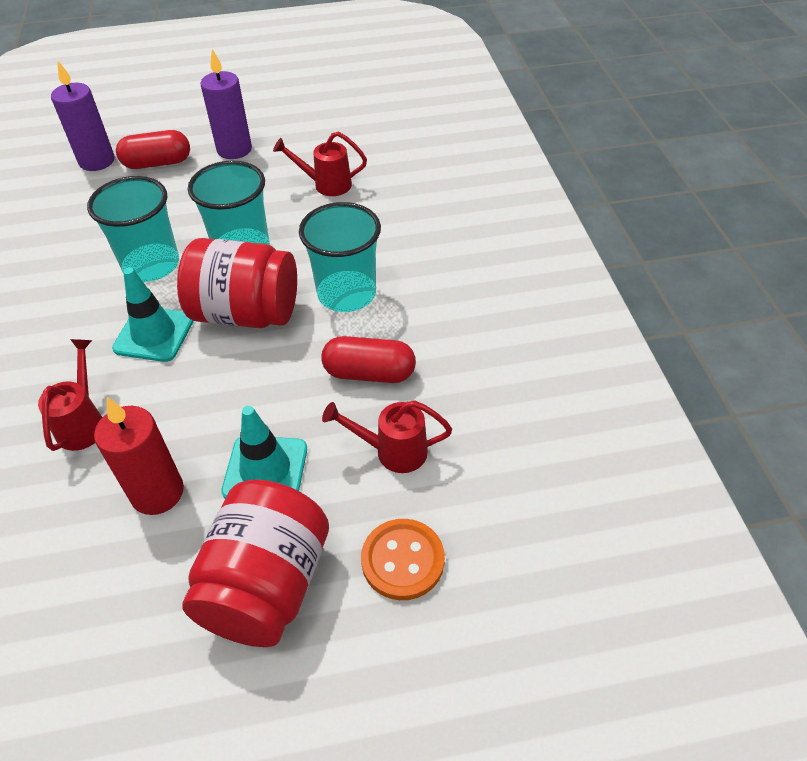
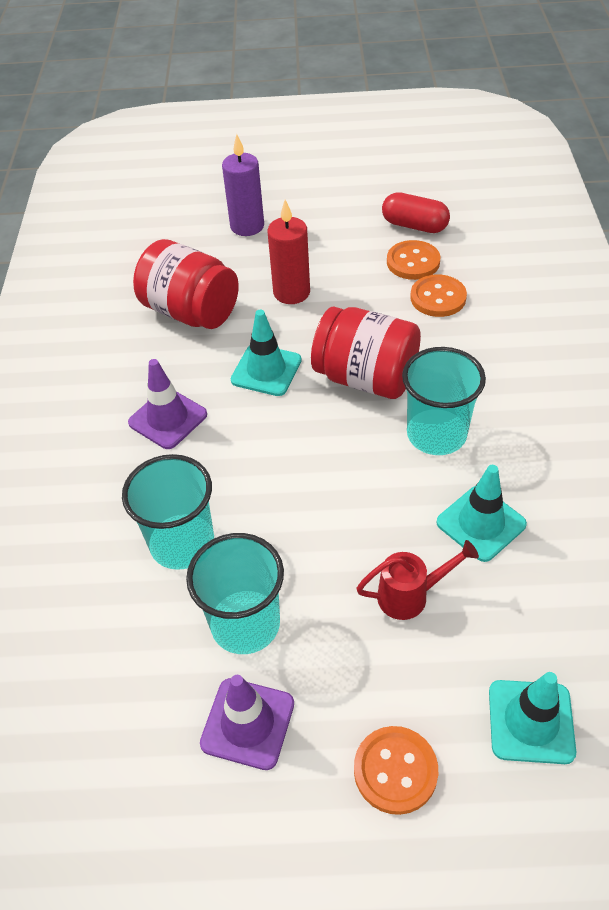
orange button: 1 -> 3
purple candle: 2 -> 1
purple traffic cone: 0 -> 2
red capsule: 2 -> 1
red watering can: 3 -> 1
turquoise traffic cone: 2 -> 3

